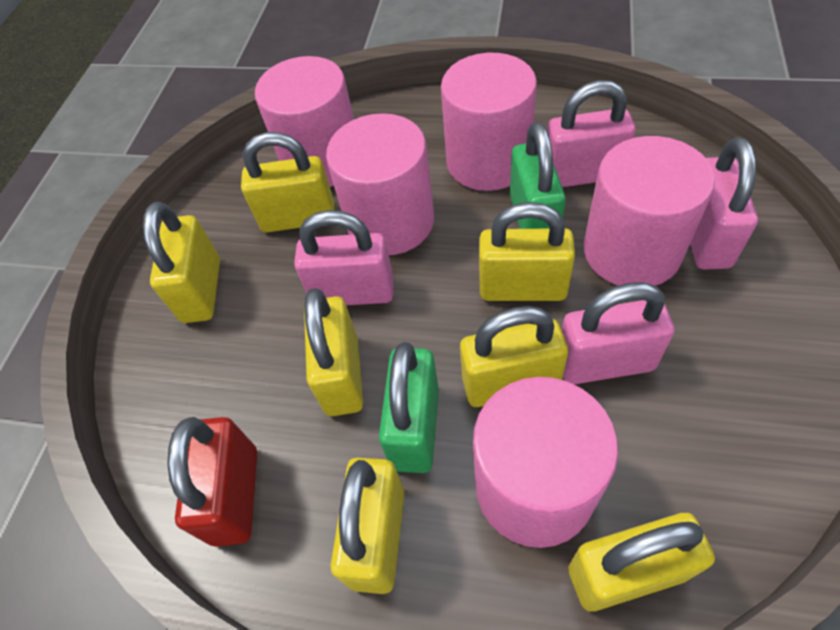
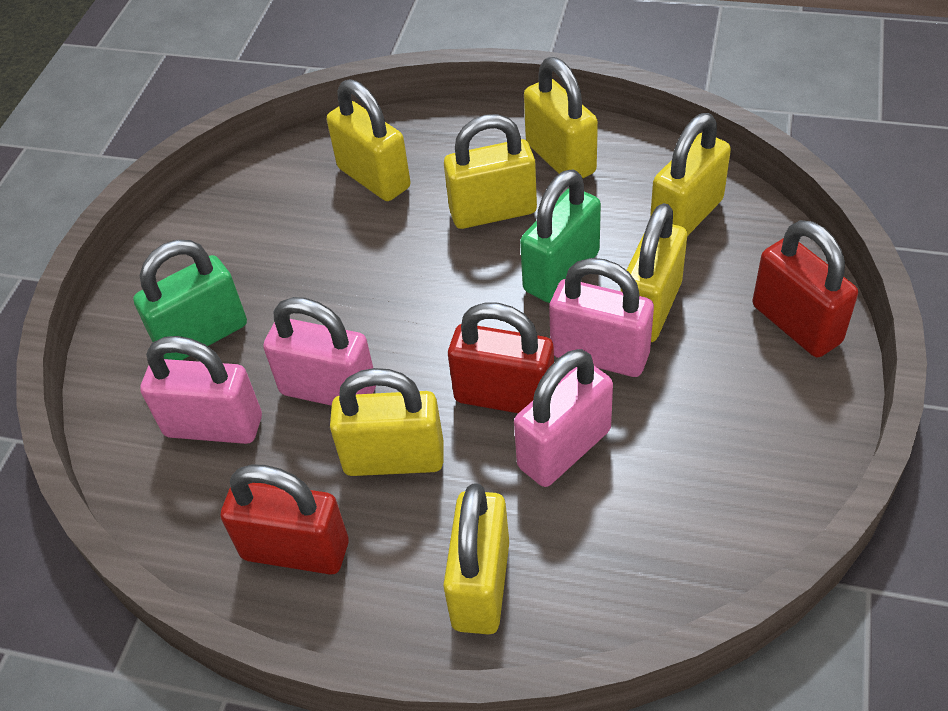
pink cylinder: 5 -> 0
red padlock: 1 -> 3

